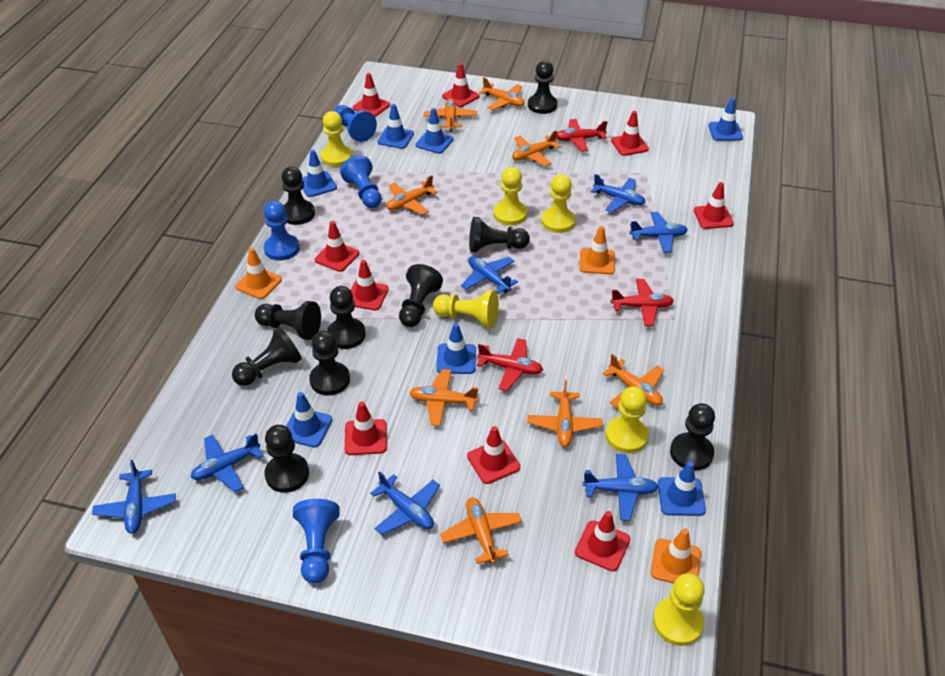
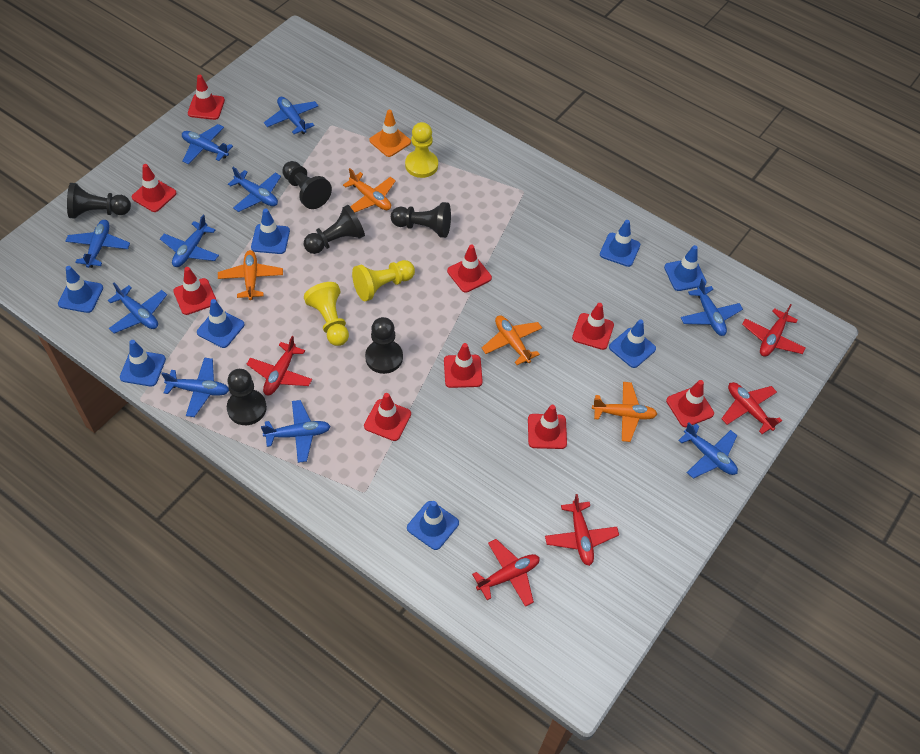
black pawn: 10 -> 6
blue pawn: 4 -> 0
blue plane: 7 -> 10
blue traffic cone: 7 -> 8
orange plane: 8 -> 4
orange traffic cone: 3 -> 1
red plane: 3 -> 5
yellow pawn: 6 -> 3

